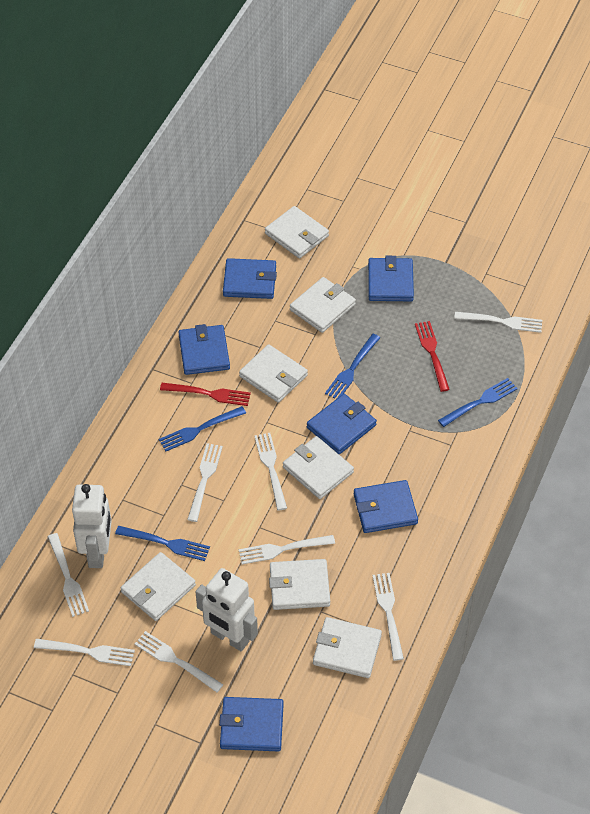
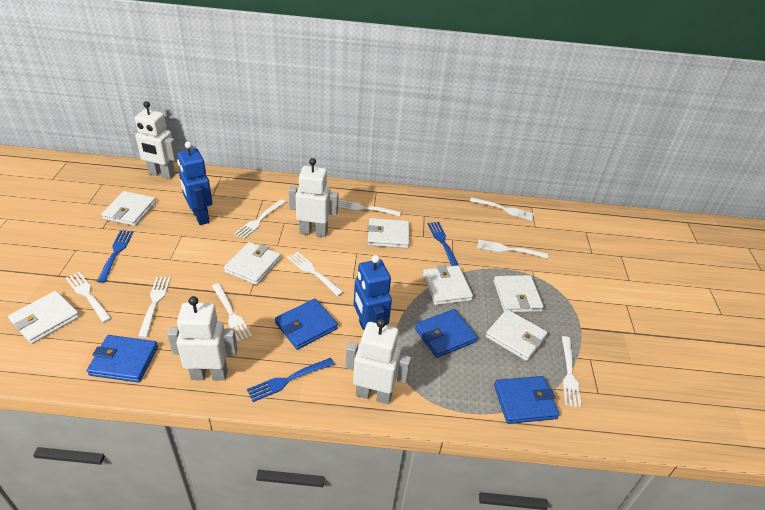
blue fork: 4 -> 3
blue robot: 0 -> 2
blue wallet: 6 -> 4
red fork: 2 -> 0
white fork: 8 -> 9
white robot: 2 -> 4

